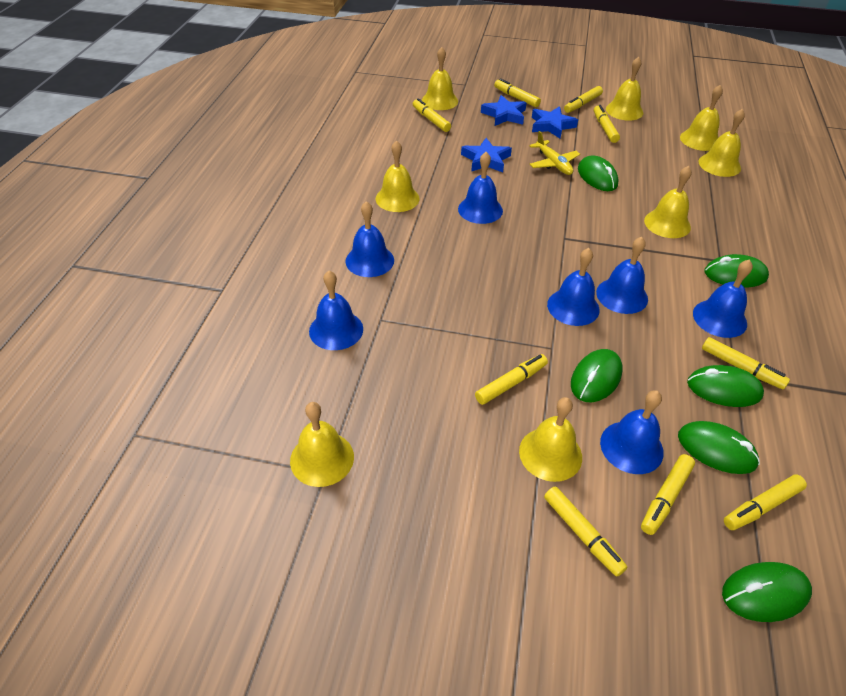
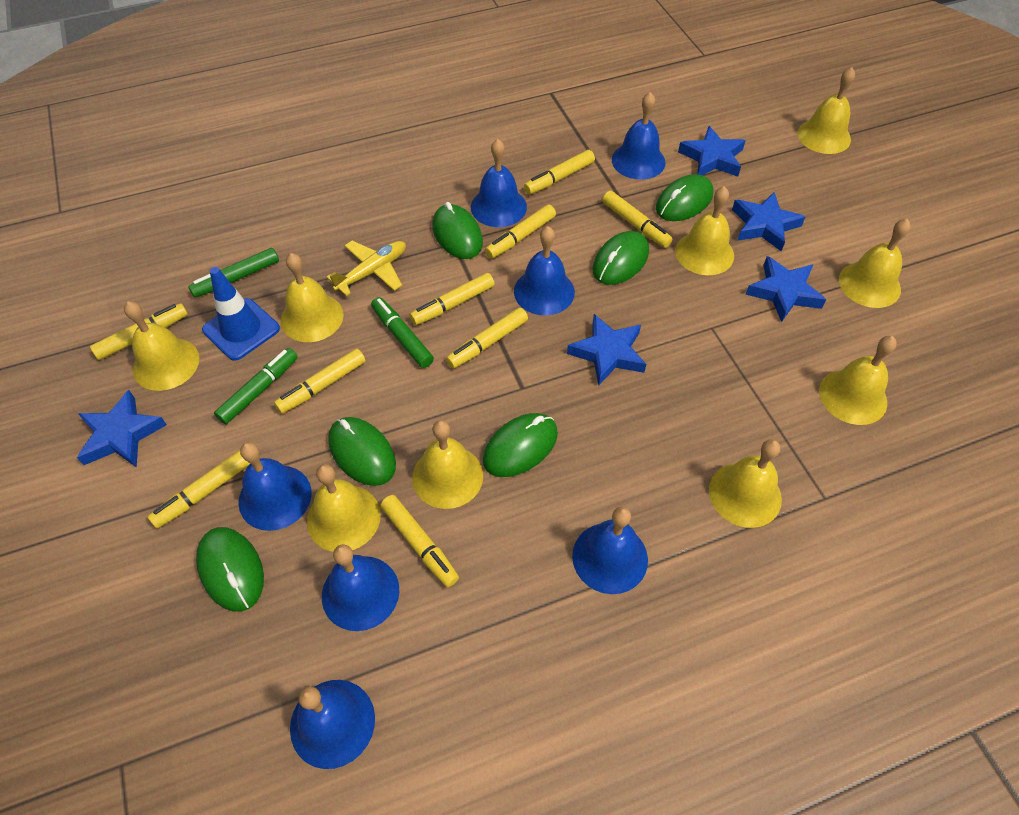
blue star: 3 -> 5
blue traffic cone: 0 -> 1
green marker: 0 -> 3
yellow bell: 8 -> 9

